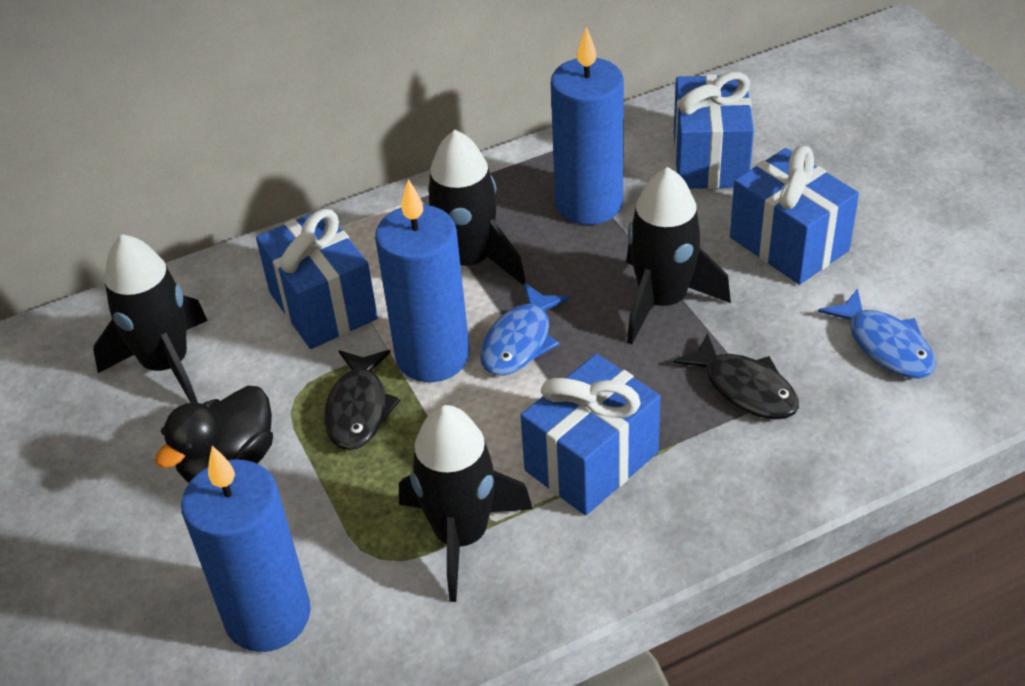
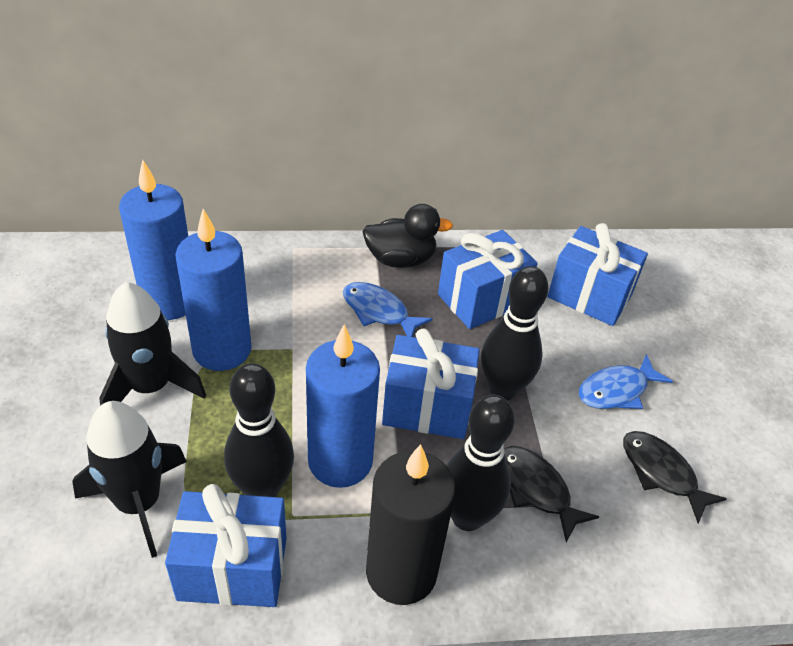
black bowling pin: 0 -> 3
black candle: 0 -> 1
black rocket: 4 -> 2

